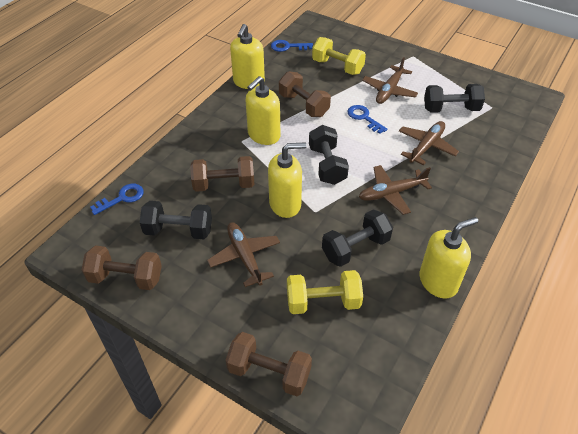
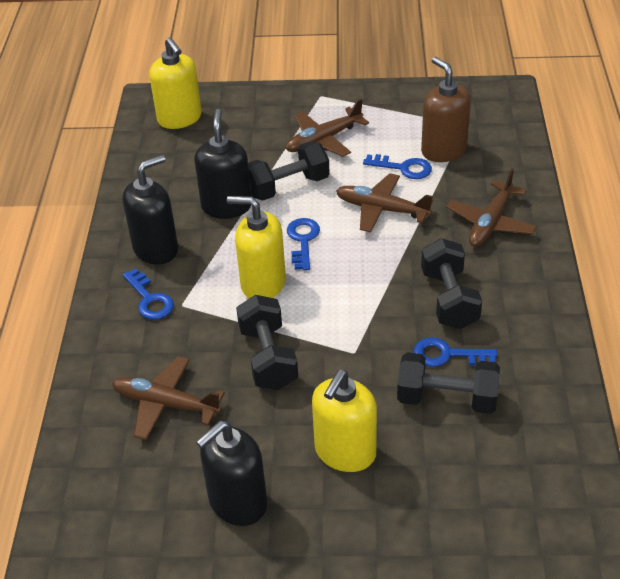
black soap dispenser: 0 -> 3
blue key: 3 -> 4
brown dumbbell: 4 -> 0
brown soap dispenser: 0 -> 1
yellow dumbbell: 2 -> 0
yellow soap dispenser: 4 -> 3

